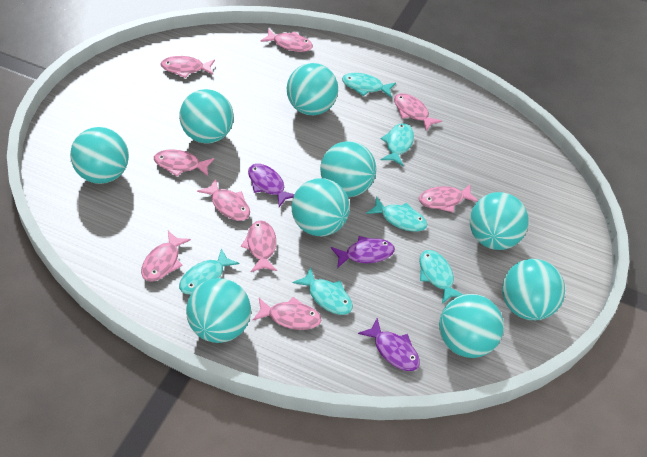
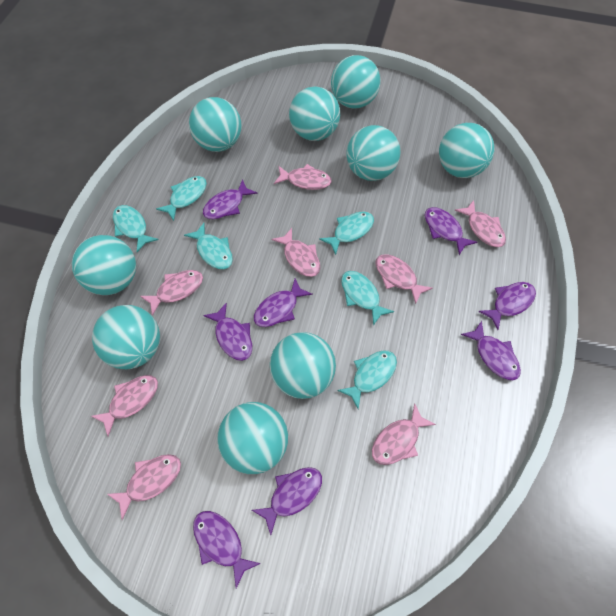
pink fish: 9 -> 8
purple fish: 3 -> 8

